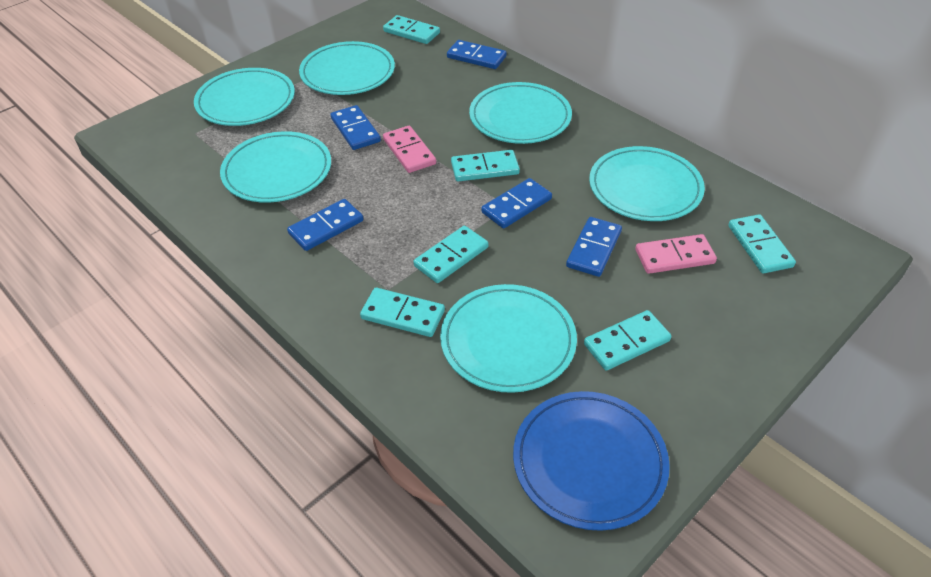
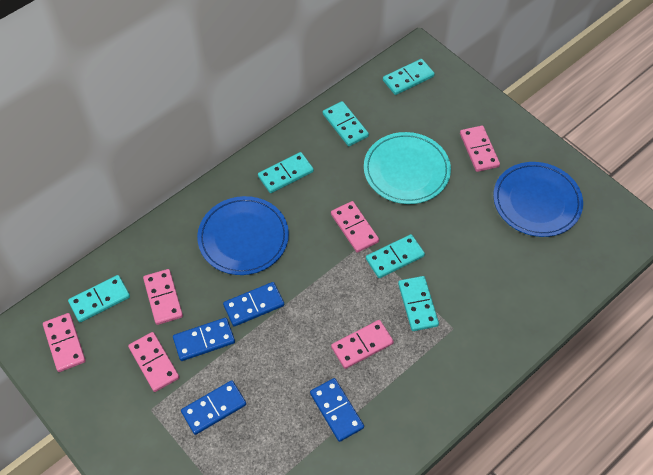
blue domino: 5 -> 4
blue plate: 1 -> 2
pink domino: 2 -> 6
turquoise plate: 6 -> 1

